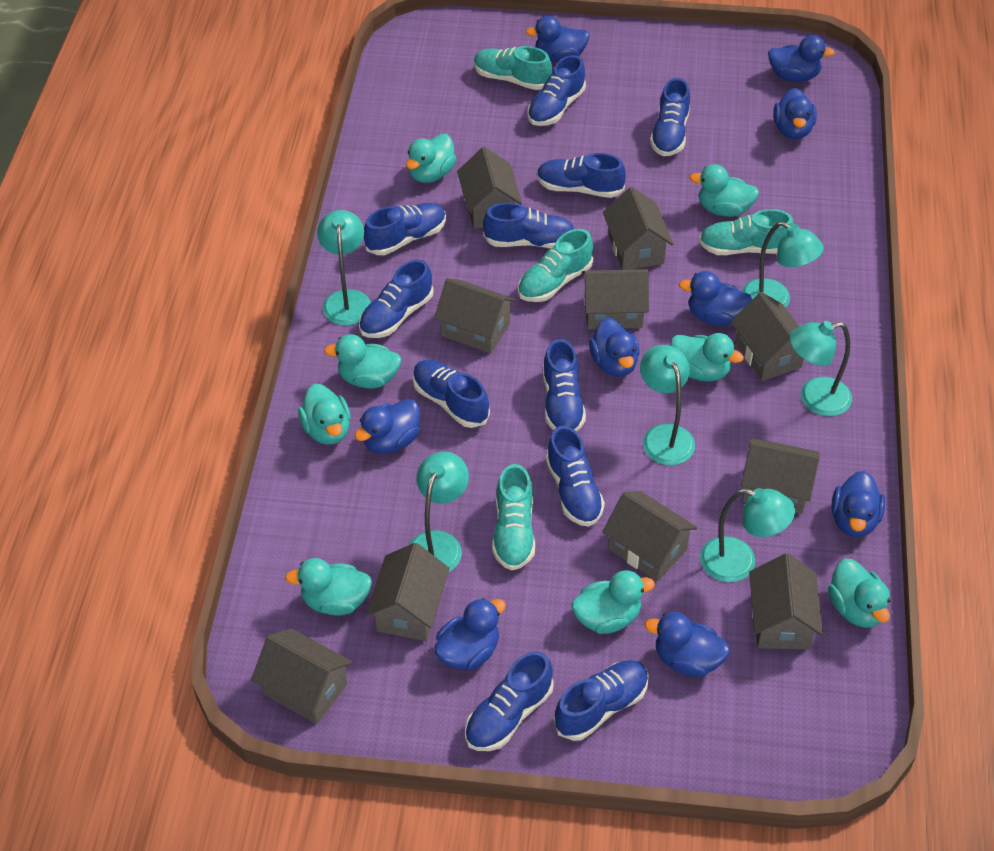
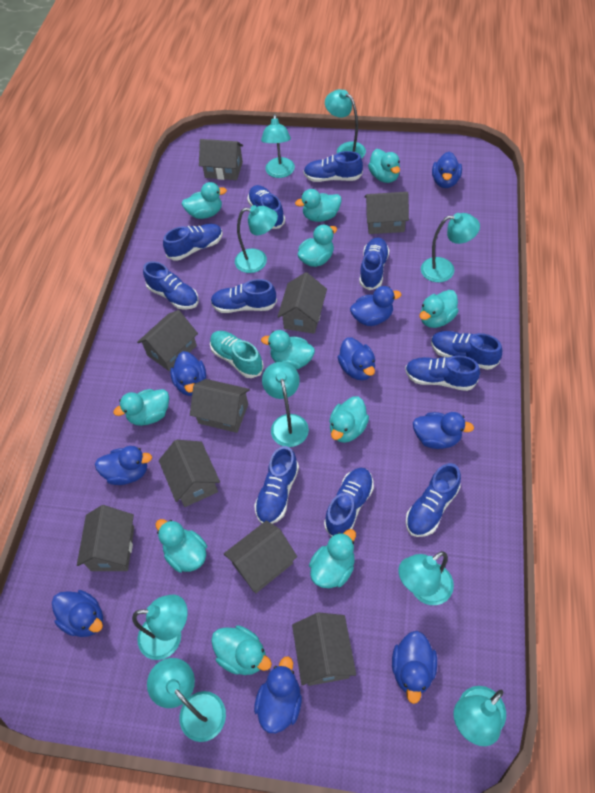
grey house: 10 -> 9
turquoise duck: 8 -> 11
turquoise lamp: 6 -> 9
turquoise shoe: 4 -> 1

